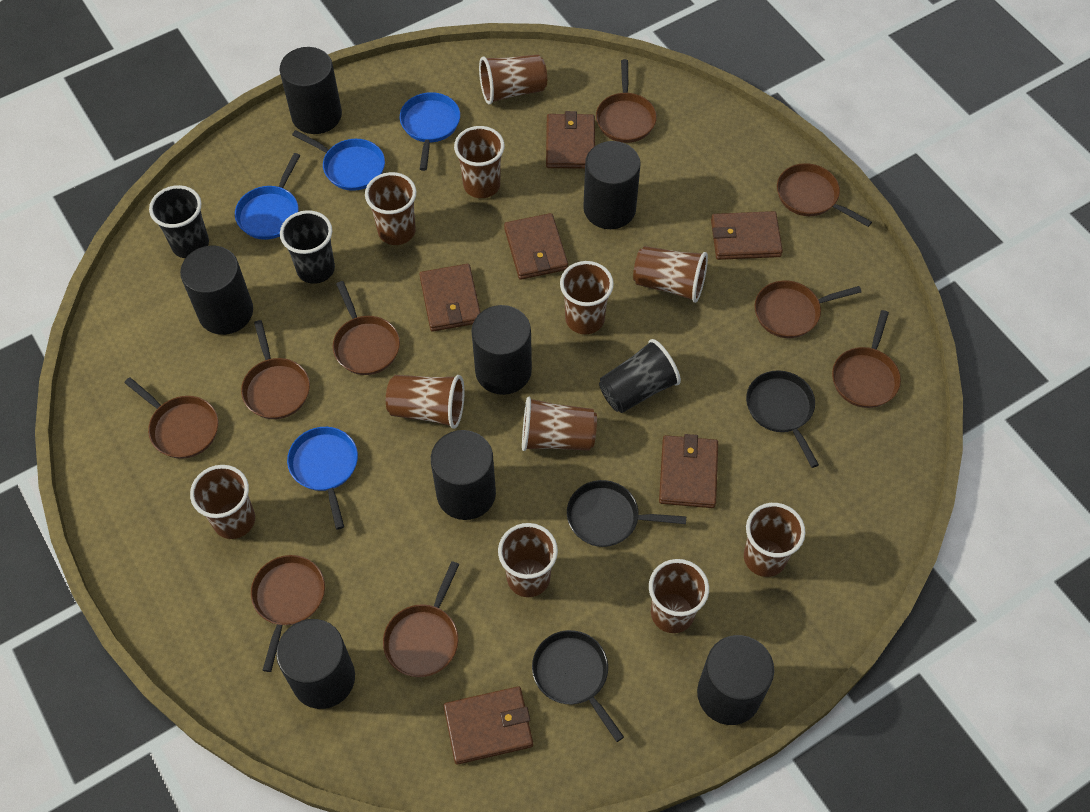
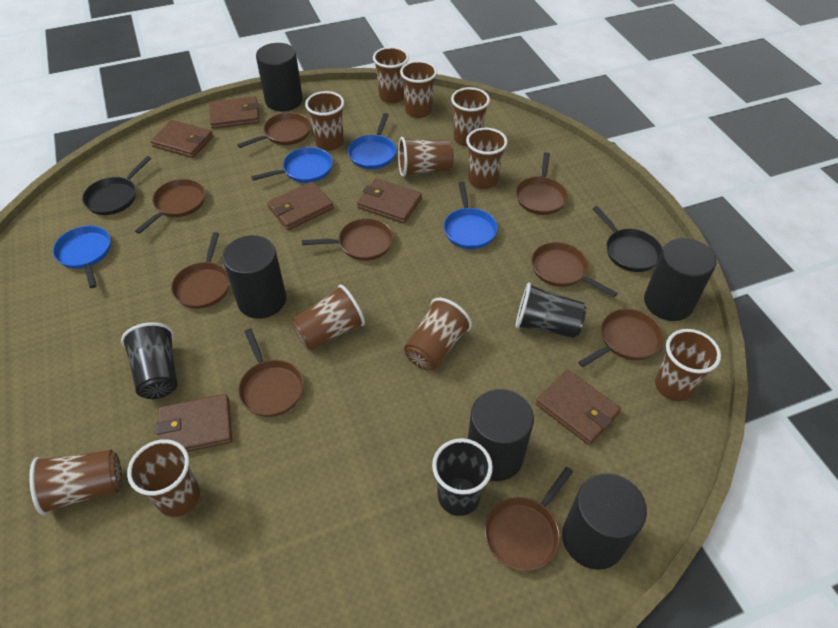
black cylinder: 7 -> 5
black pan: 3 -> 2

